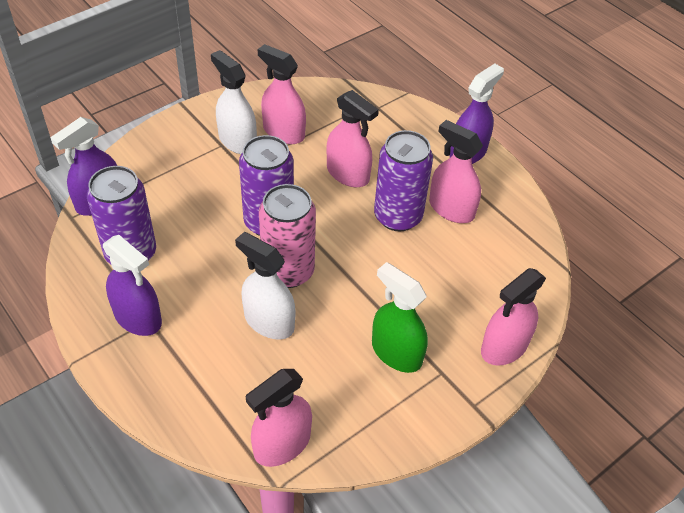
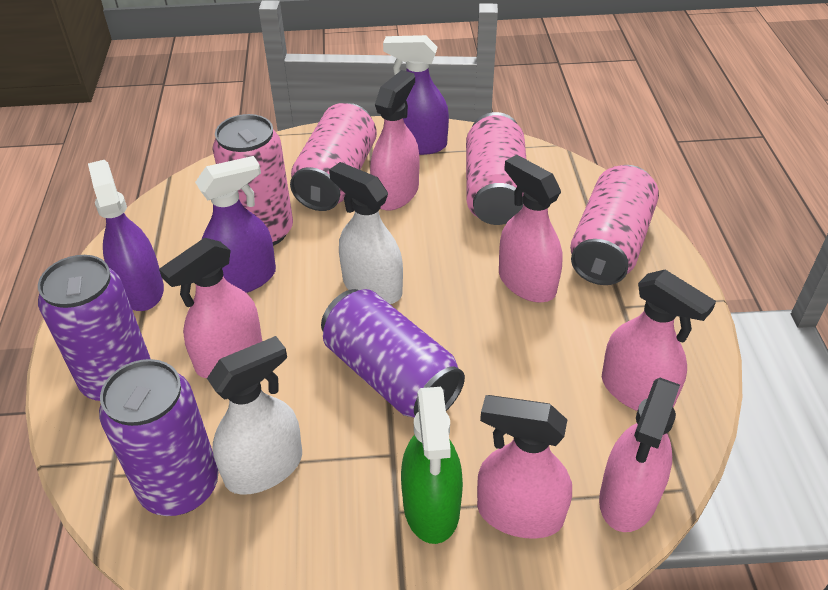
pink can: 1 -> 4
pink spray bottle: 5 -> 6

